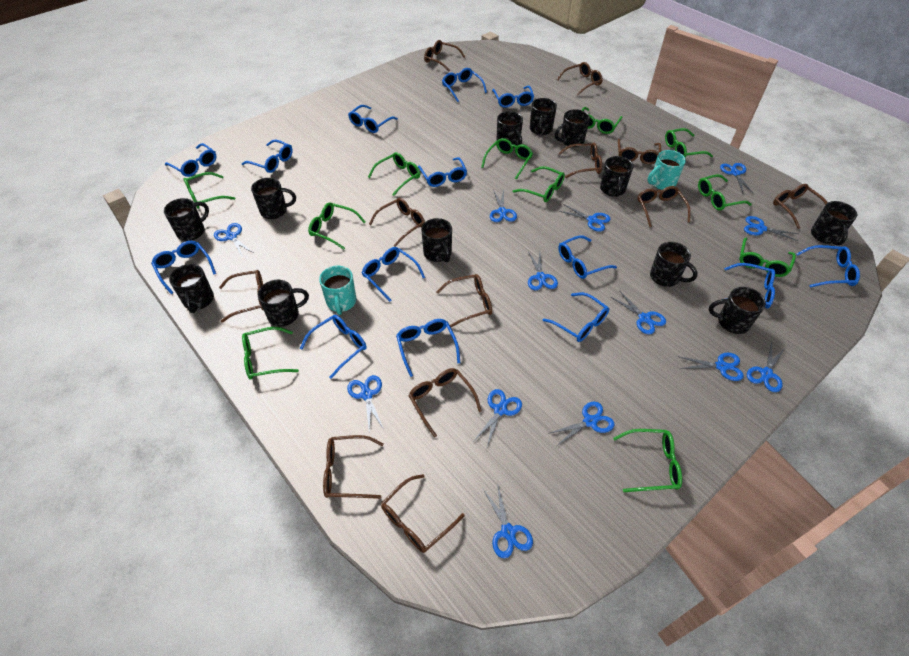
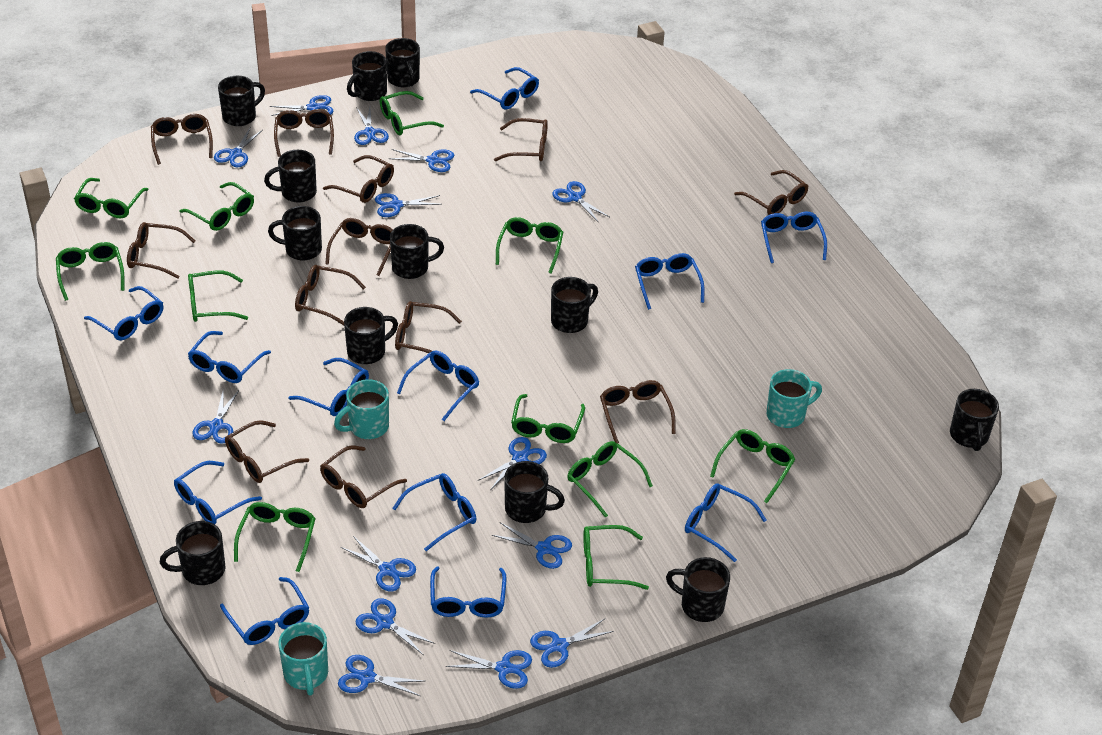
blue glasses: 14 -> 12
blue scissors: 13 -> 14
turquoise mug: 2 -> 3

